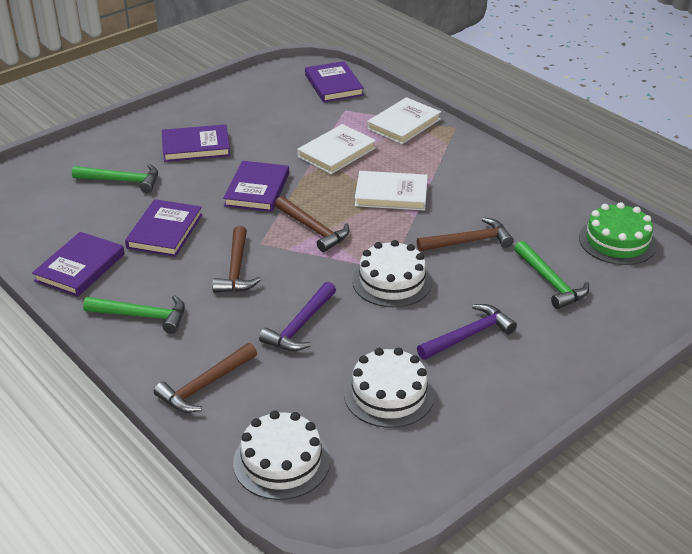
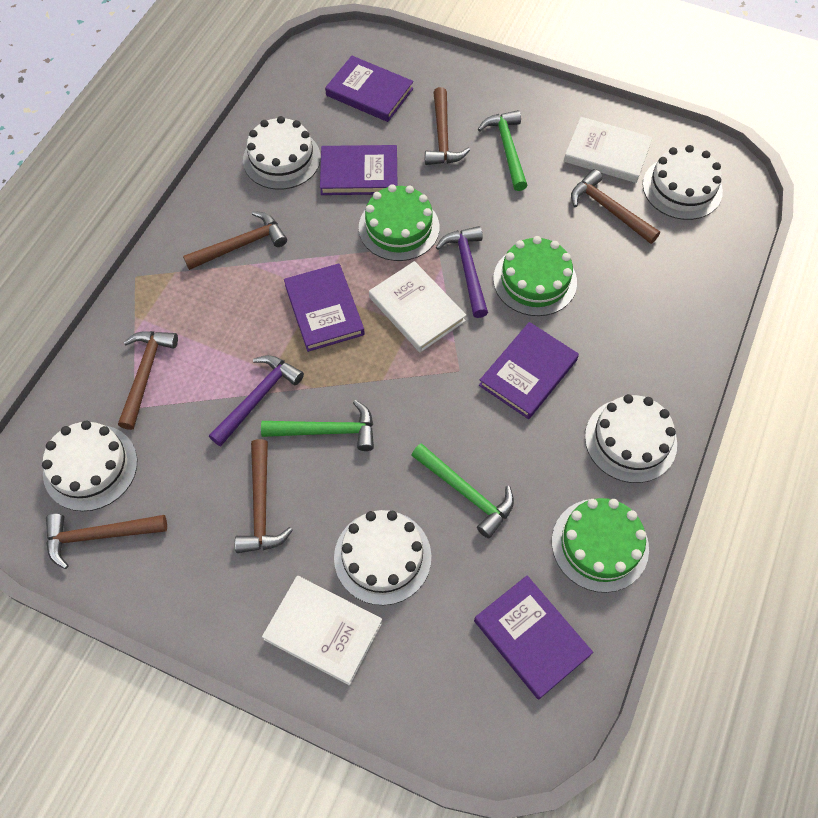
brown hammer: 4 -> 6
green cake: 1 -> 3
white cake: 3 -> 5

